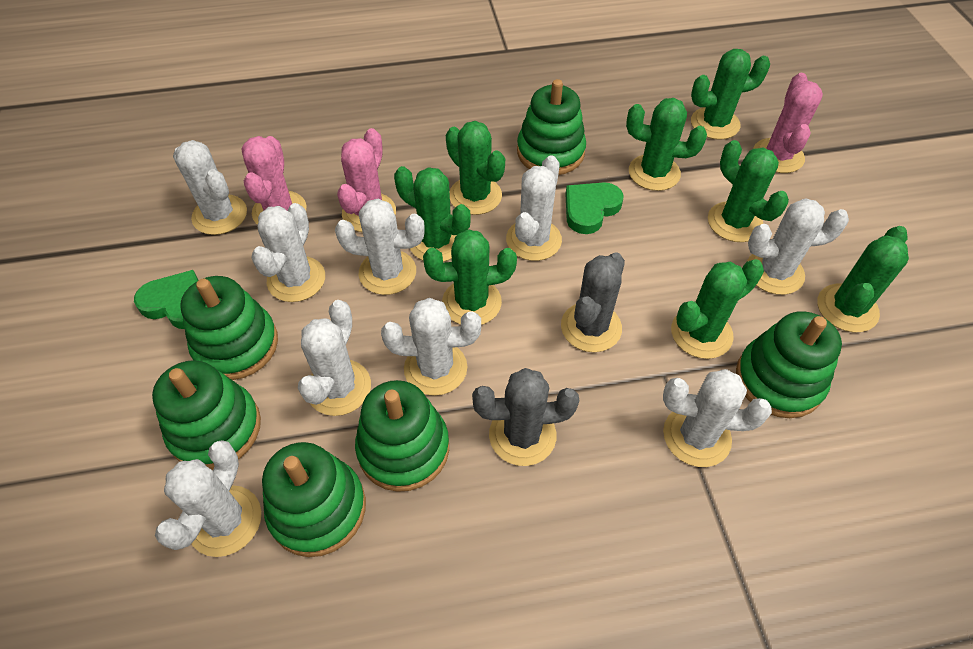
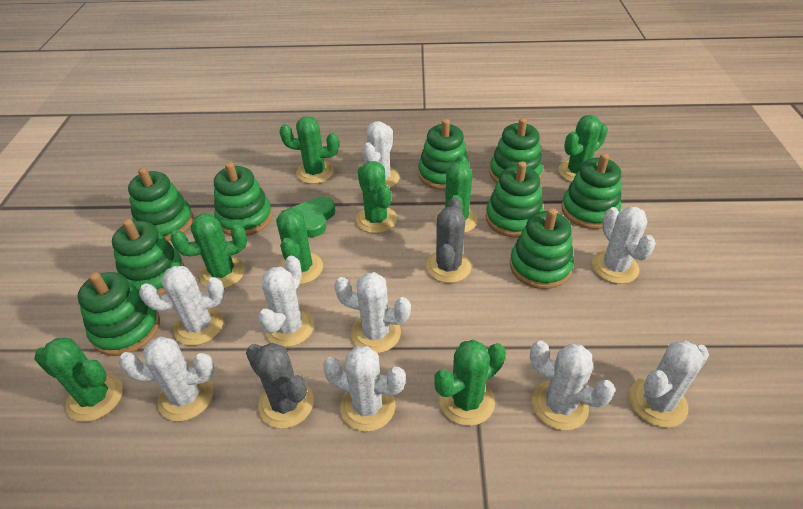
green heart: 2 -> 1
green stacking toy: 6 -> 9
pink cactus: 3 -> 0

